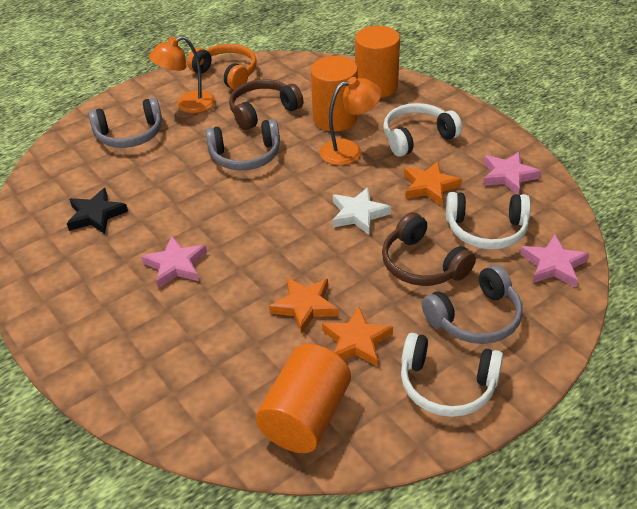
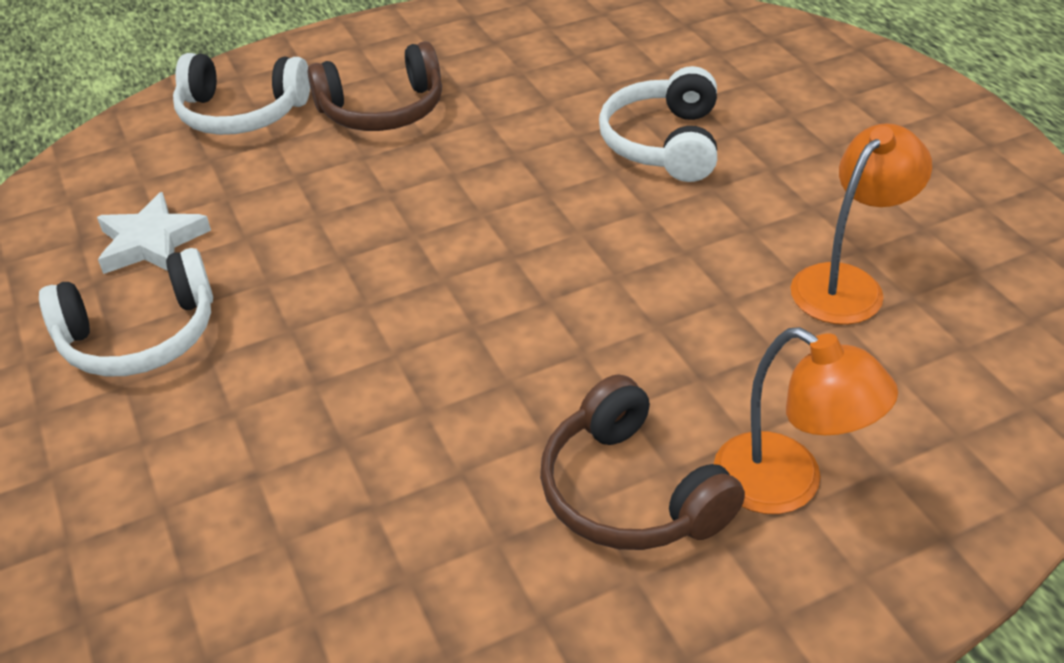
black star: 1 -> 0
grey headphones: 3 -> 0
orange cylinder: 3 -> 0
orange headphones: 1 -> 0
orange star: 3 -> 0
pink star: 3 -> 0

